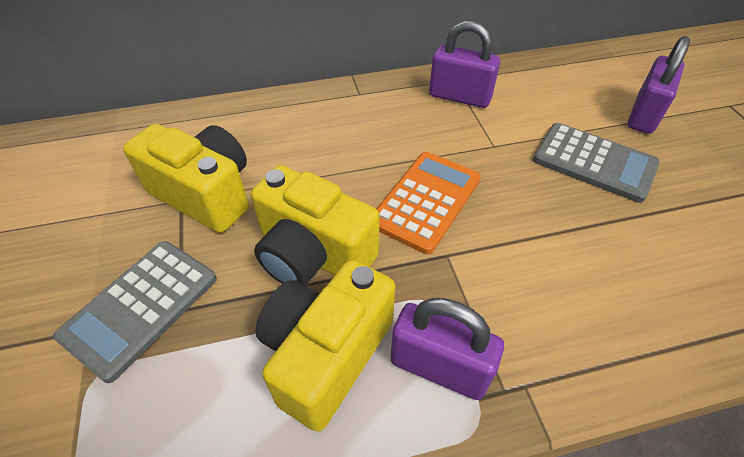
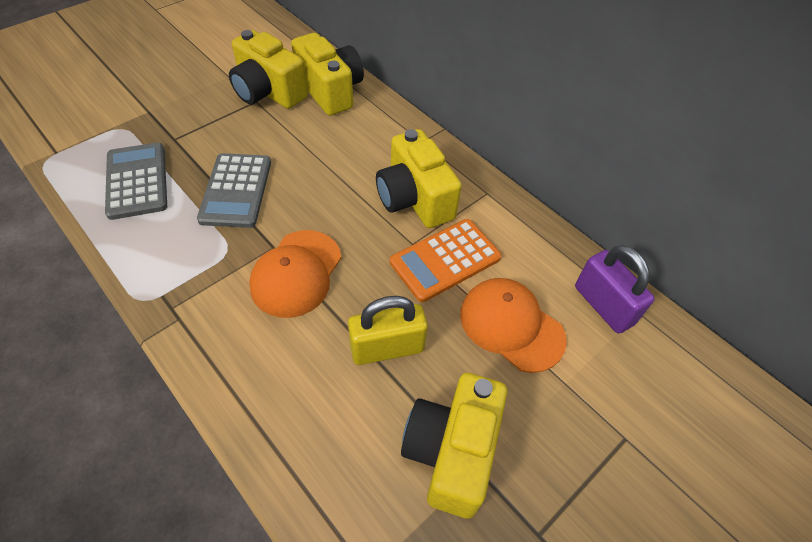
orange cap: 0 -> 2
purple padlock: 3 -> 1
yellow camera: 3 -> 4
yellow padlock: 0 -> 1

